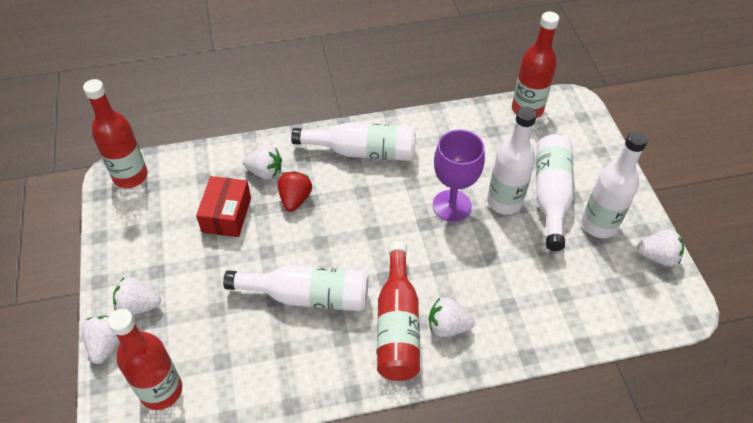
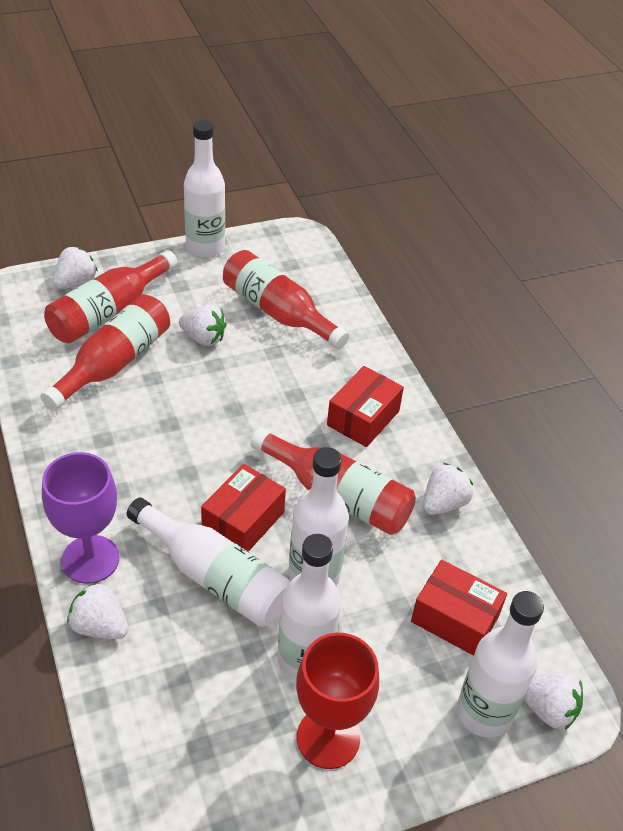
red box: 1 -> 3
red goblet: 0 -> 1
red strawberry: 1 -> 0

